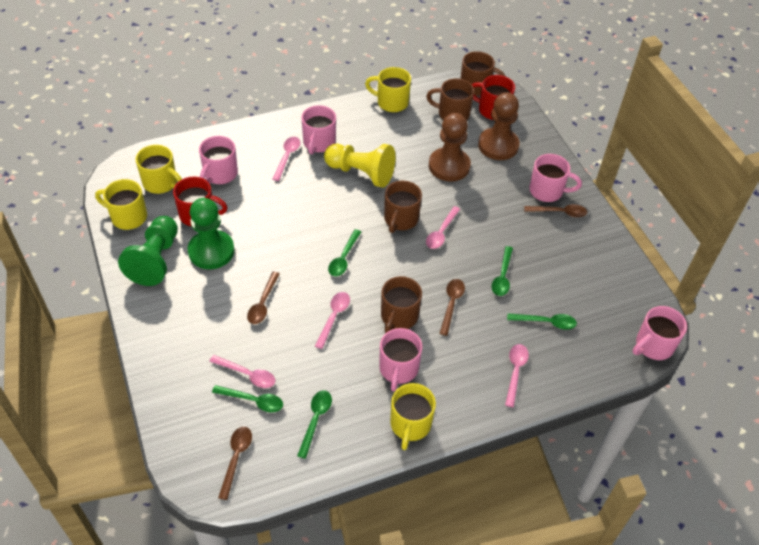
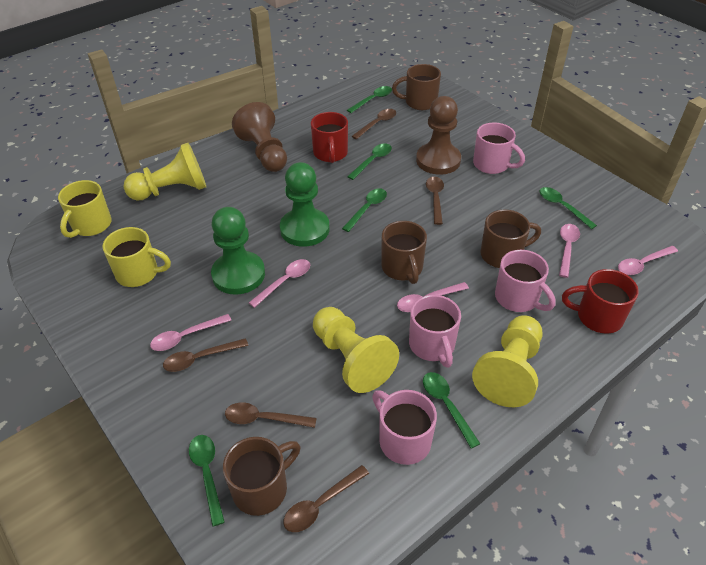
brown spoon: 4 -> 5
green spoon: 5 -> 6
pink mug: 5 -> 4
yellow mug: 4 -> 2
yellow pawn: 1 -> 3

